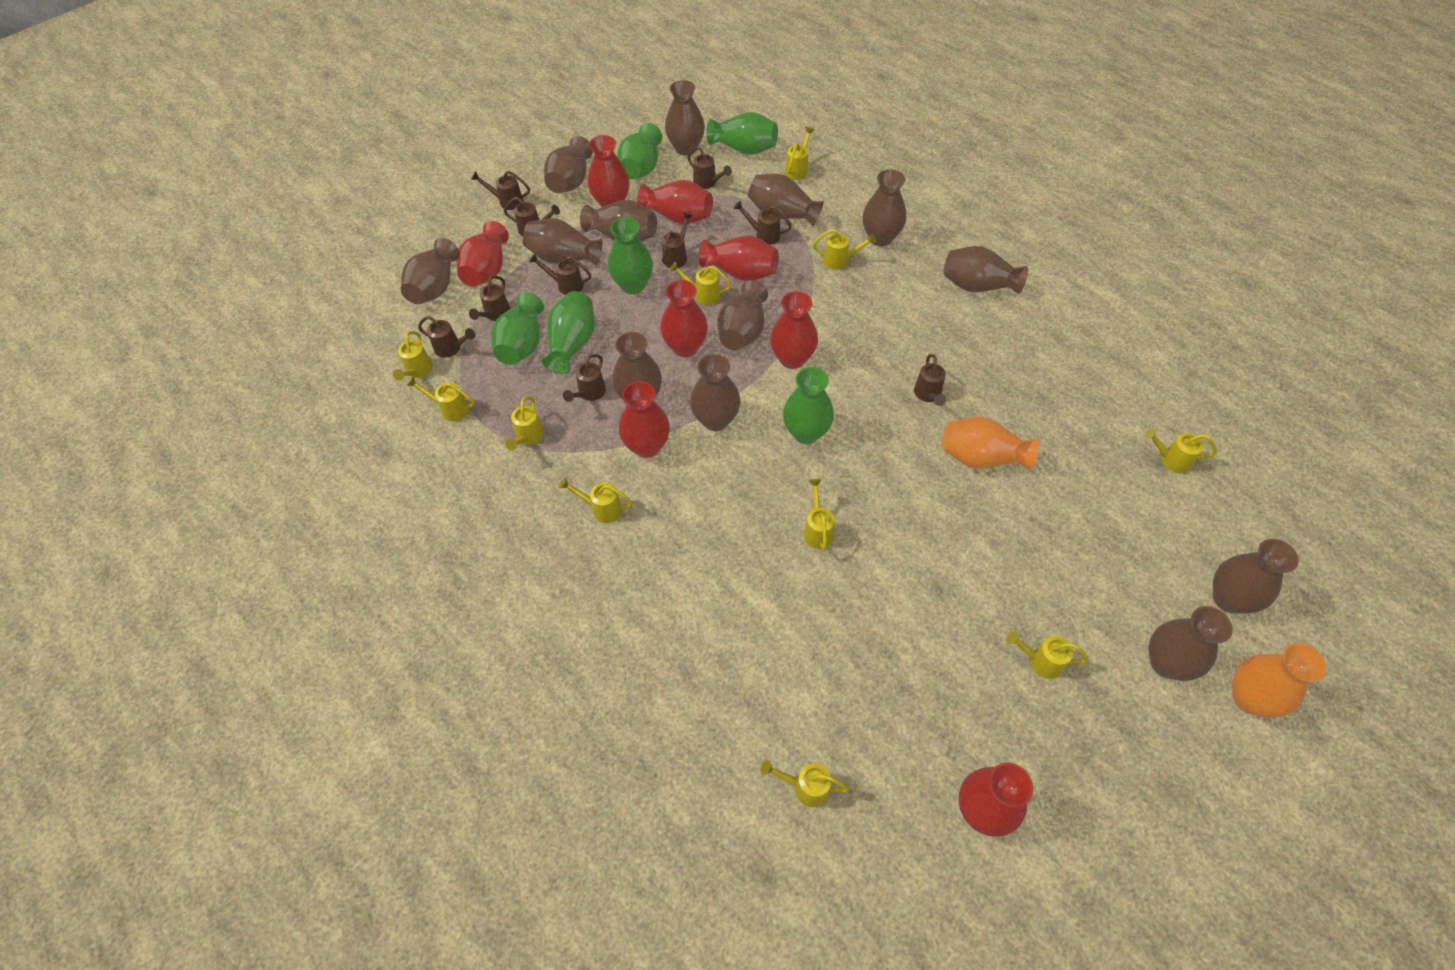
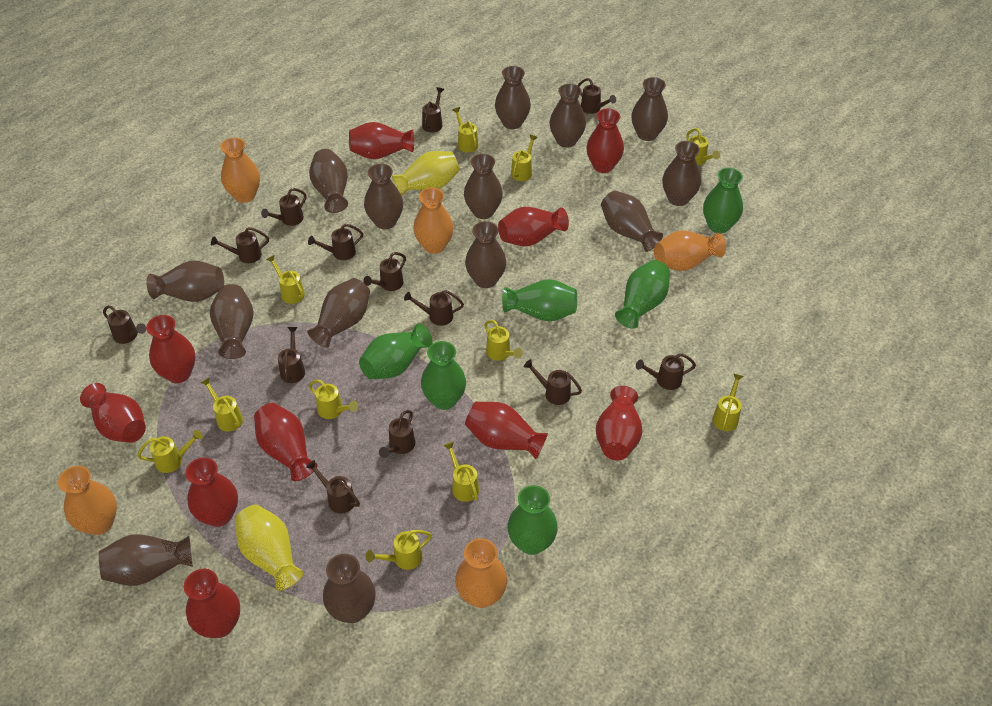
brown vase: 13 -> 14
brown watering can: 10 -> 13
orange vase: 2 -> 5
red vase: 8 -> 10
yellow vase: 0 -> 2

